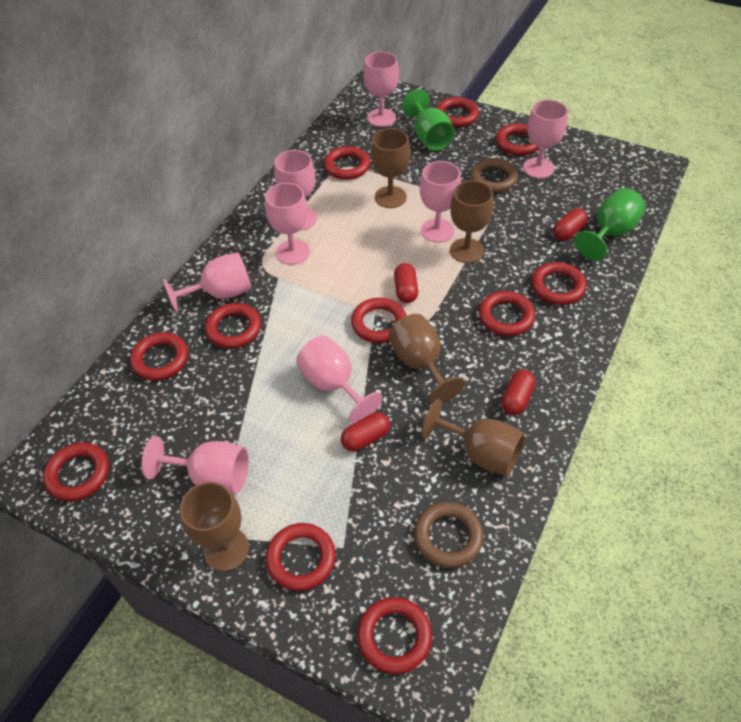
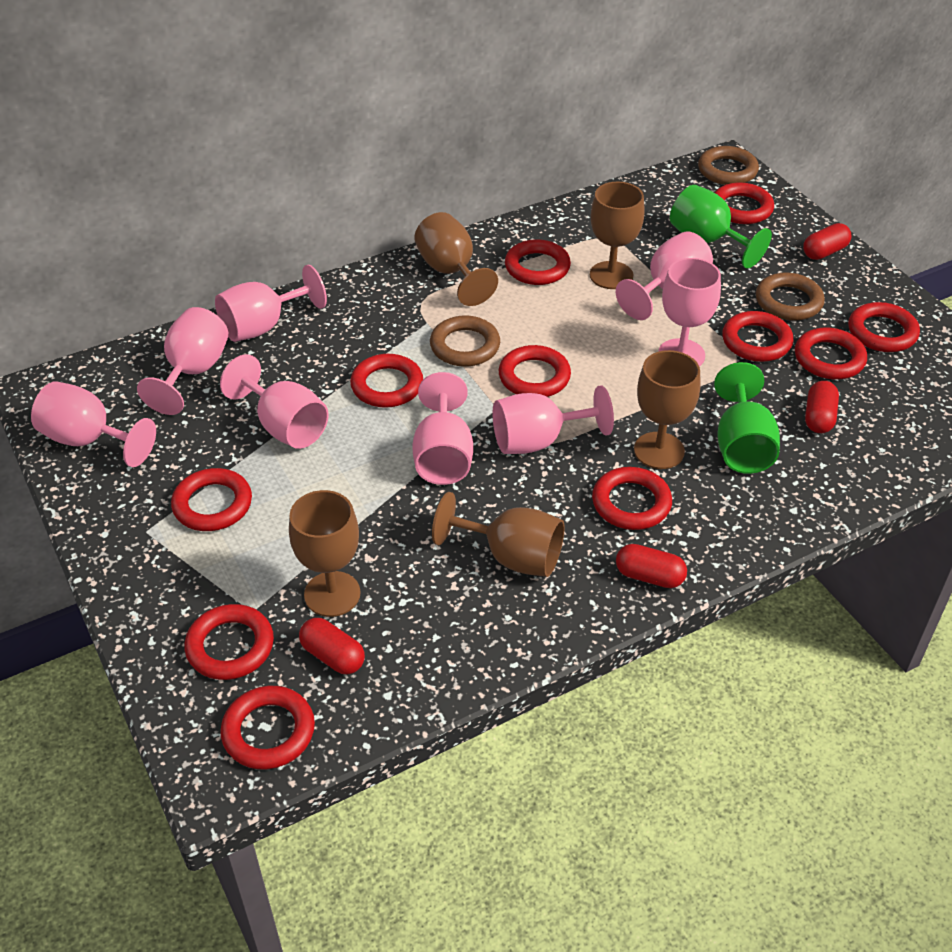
brown ring: 2 -> 3

